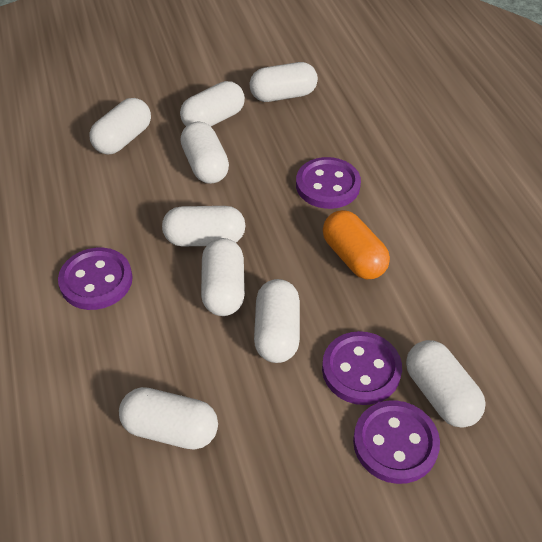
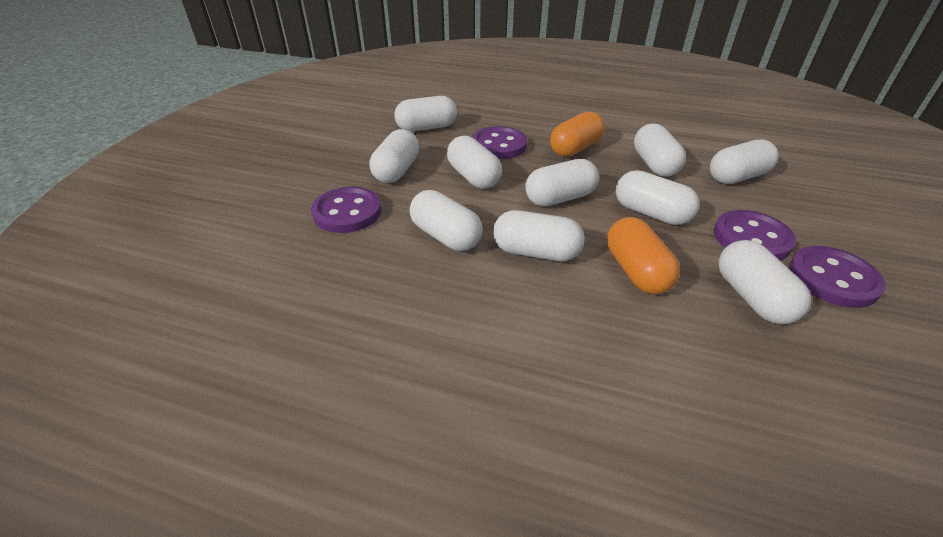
orange capsule: 1 -> 2
white capsule: 9 -> 10

